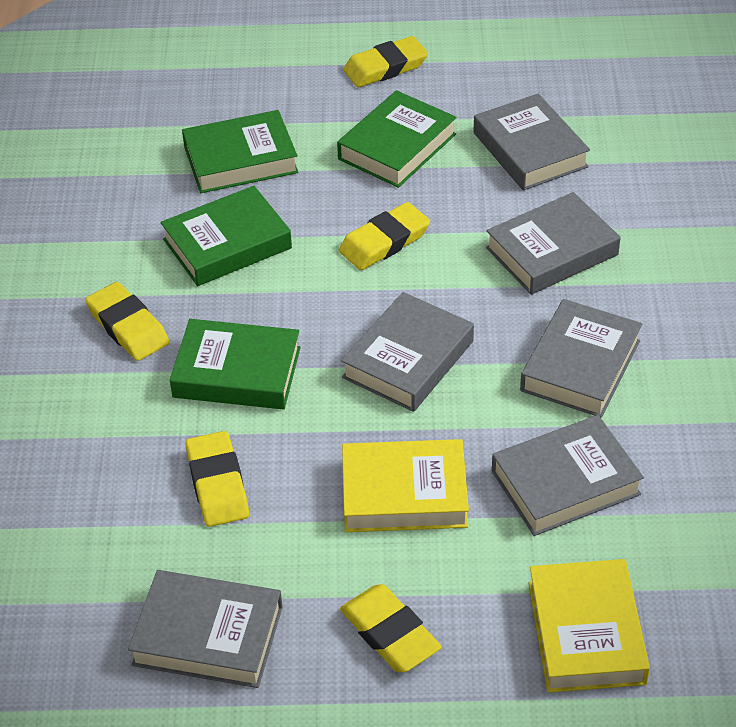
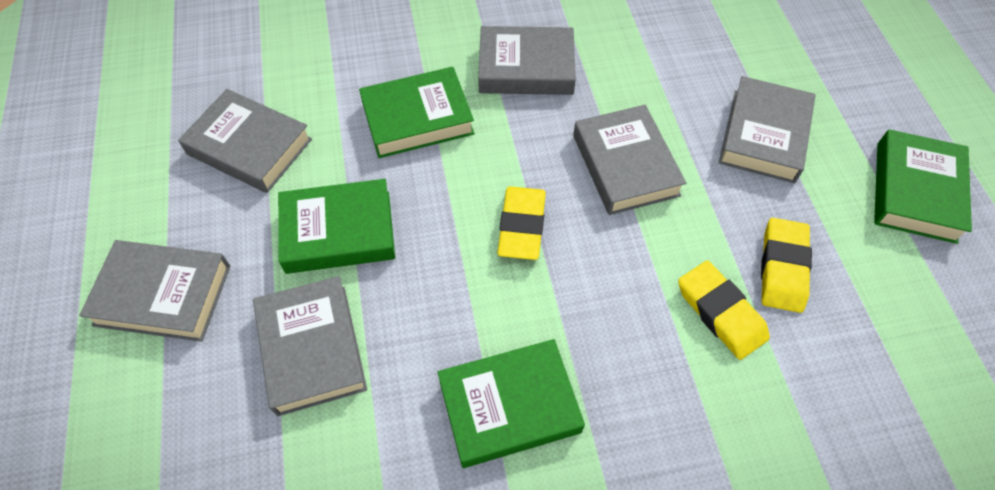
yellow book: 2 -> 0
yellow eraser: 5 -> 3

